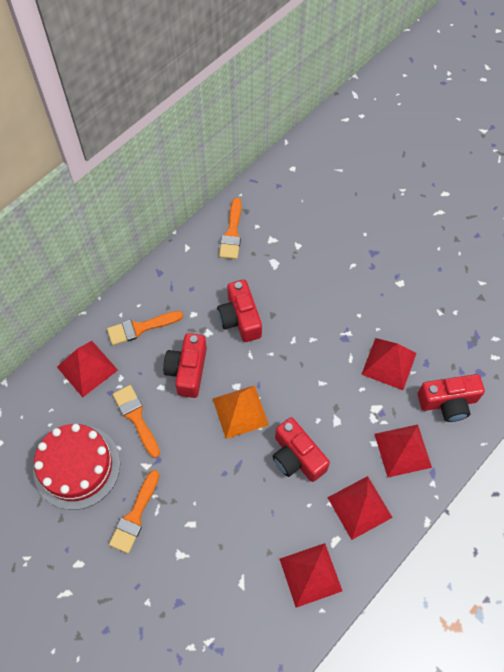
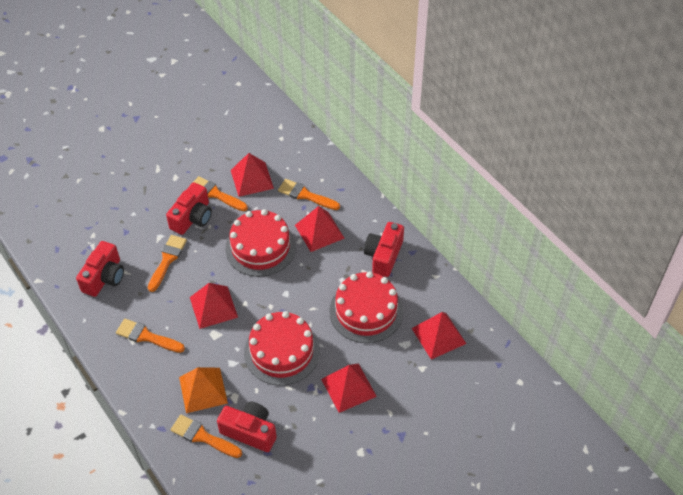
orange brush: 4 -> 5
red cake: 1 -> 3

